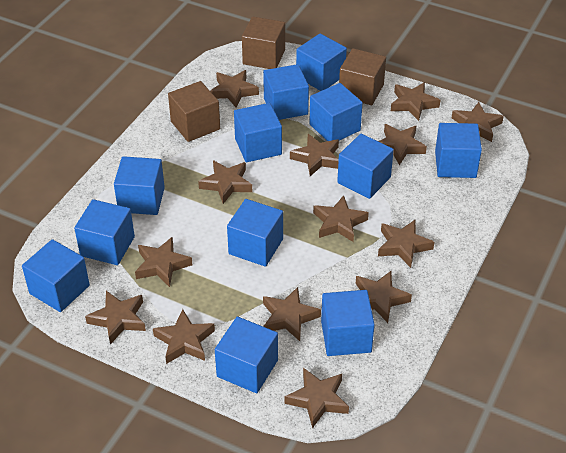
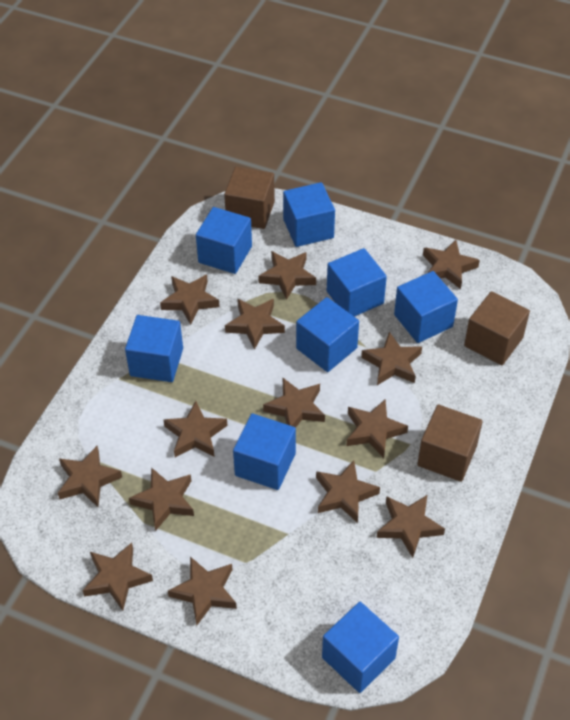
blue cube: 12 -> 8

